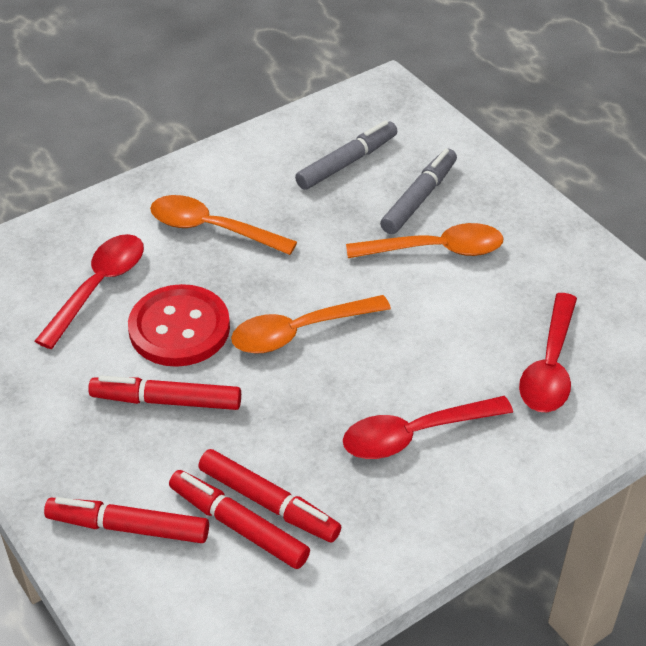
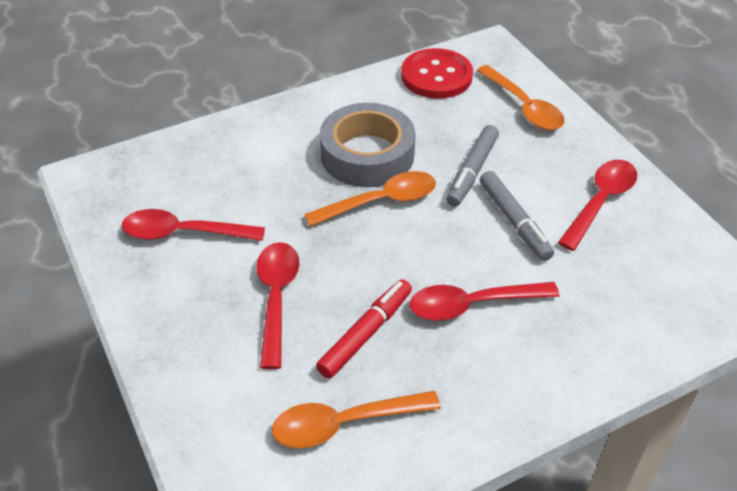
grey tape: 0 -> 1
red marker: 4 -> 1
red spoon: 3 -> 4

